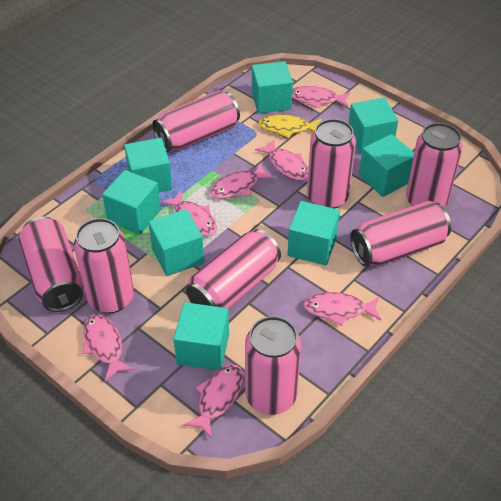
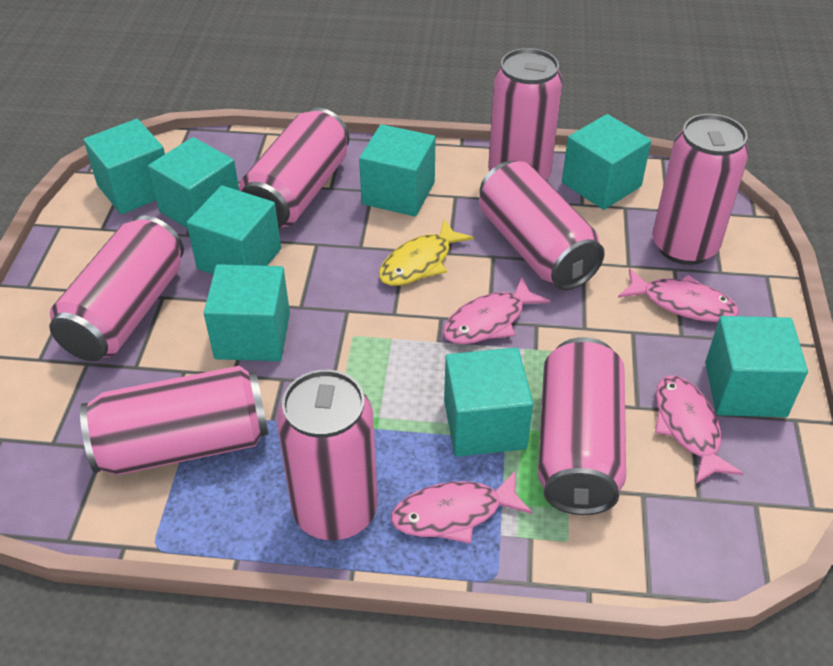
pink fish: 7 -> 4

